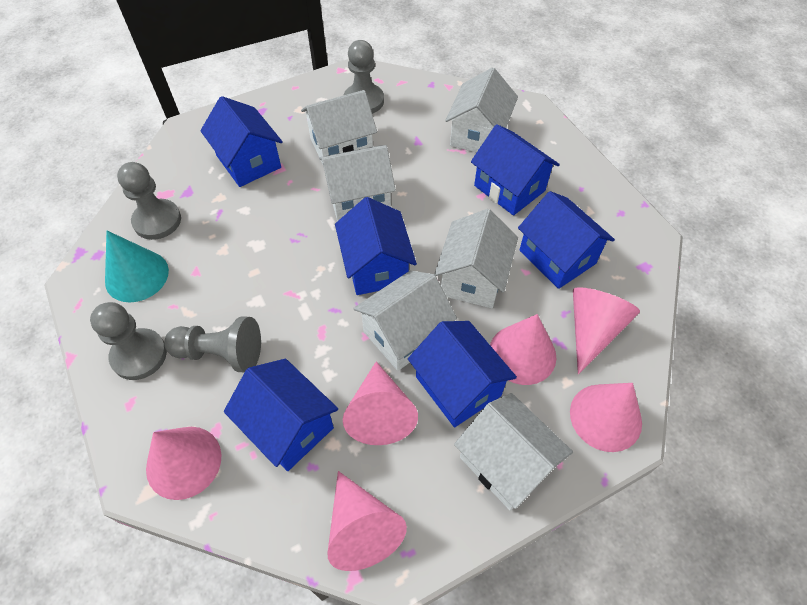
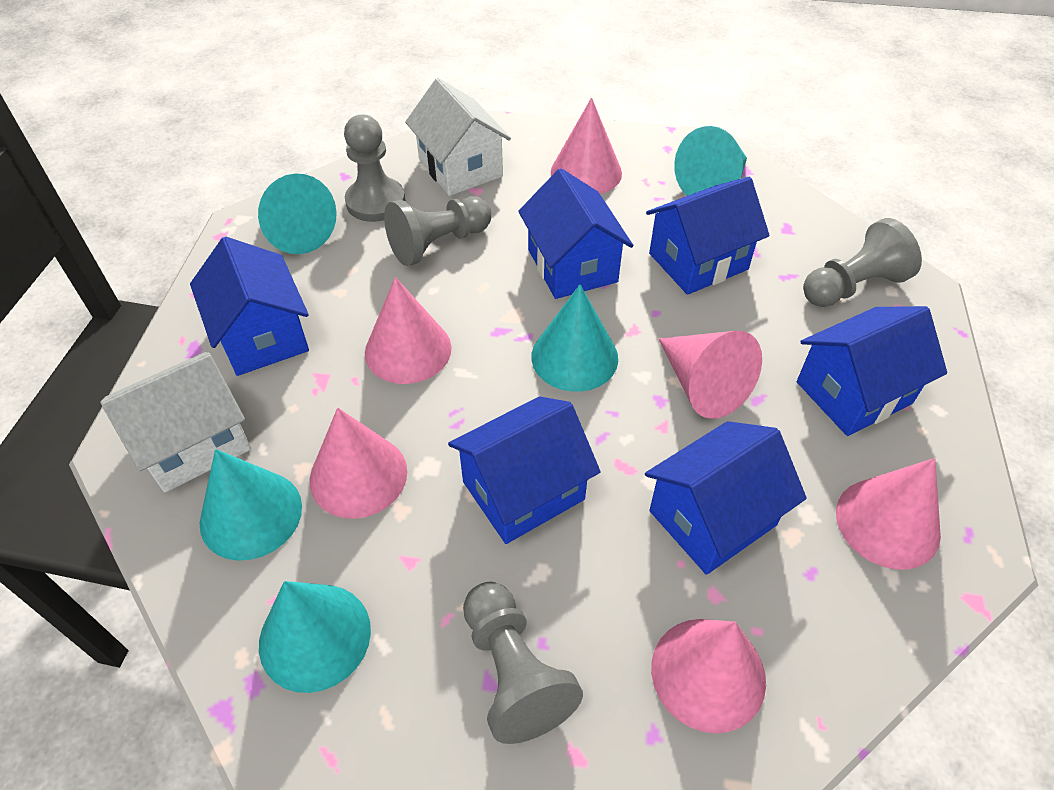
turquoise cone: 1 -> 5
white house: 6 -> 2

